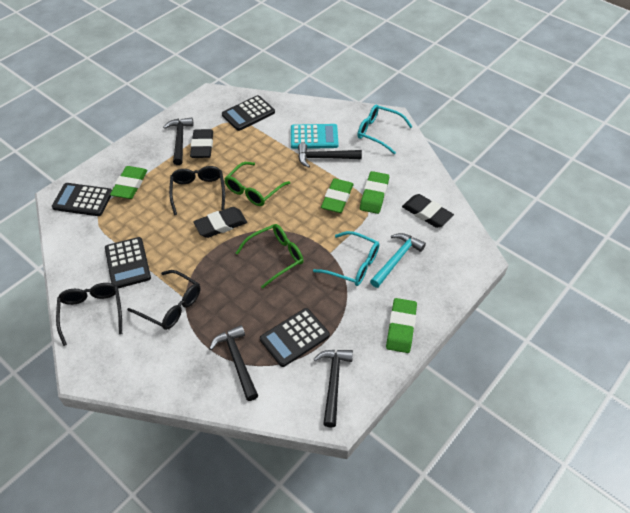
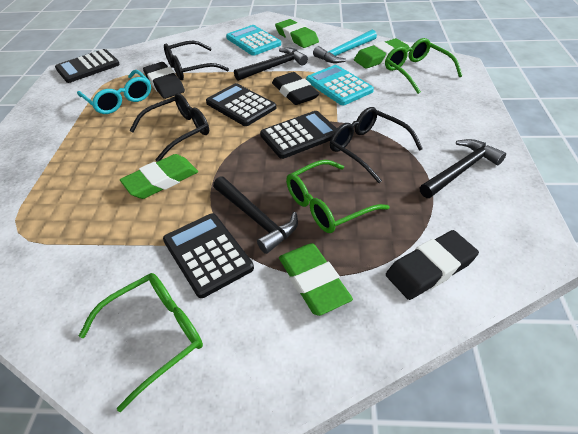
black hammer: 4 -> 3
green glasses: 2 -> 3
turquoise calculator: 1 -> 2
turquoise glasses: 2 -> 1

